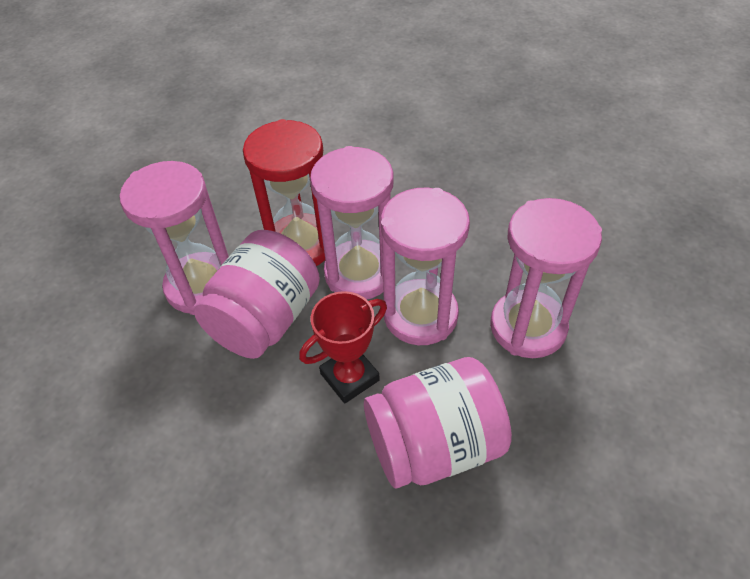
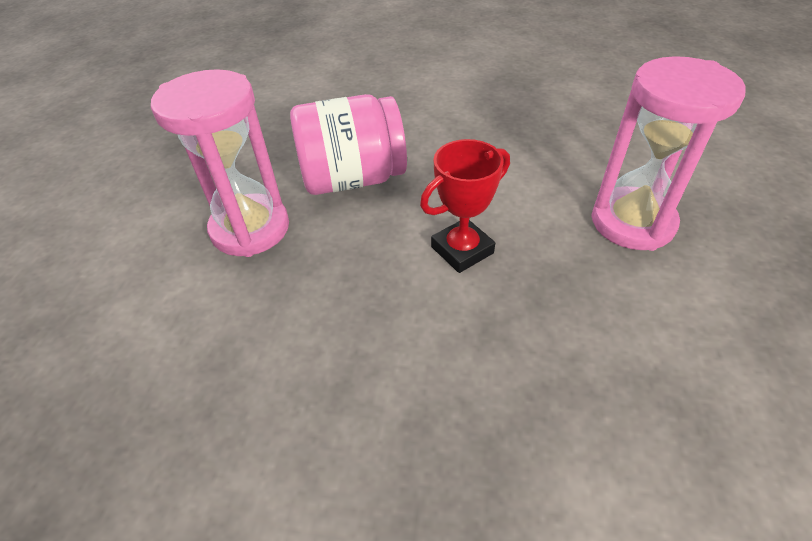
pink hourglass: 4 -> 2
pink jar: 2 -> 1
red hourglass: 1 -> 0

